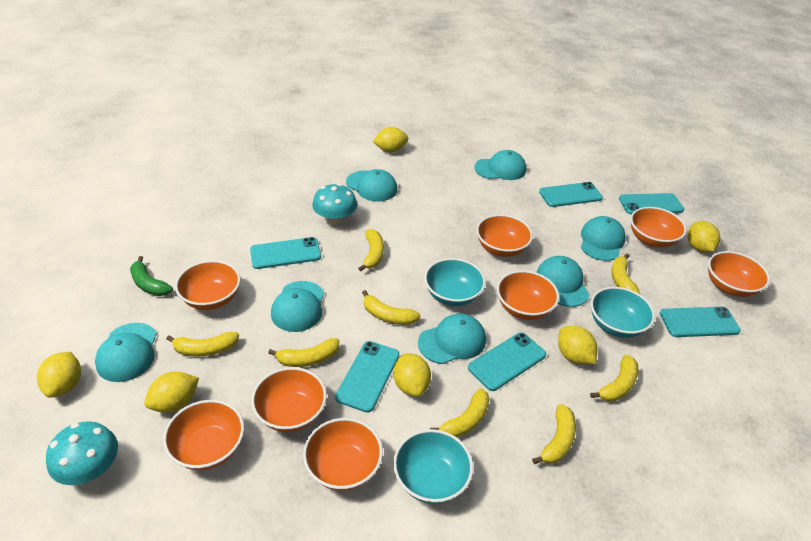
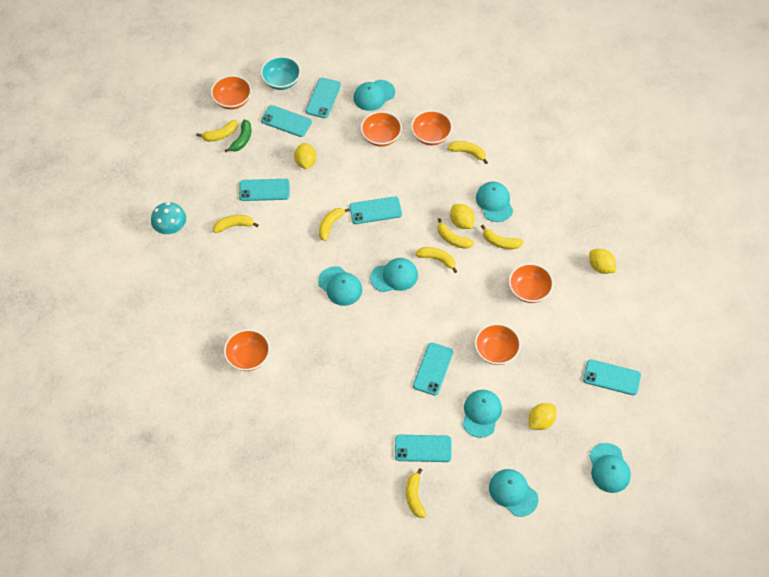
orange bowl: 8 -> 6
turquoise bowl: 3 -> 1
turquoise mushroom: 2 -> 1
turquoise phone: 6 -> 7
yellow lemon: 6 -> 4

